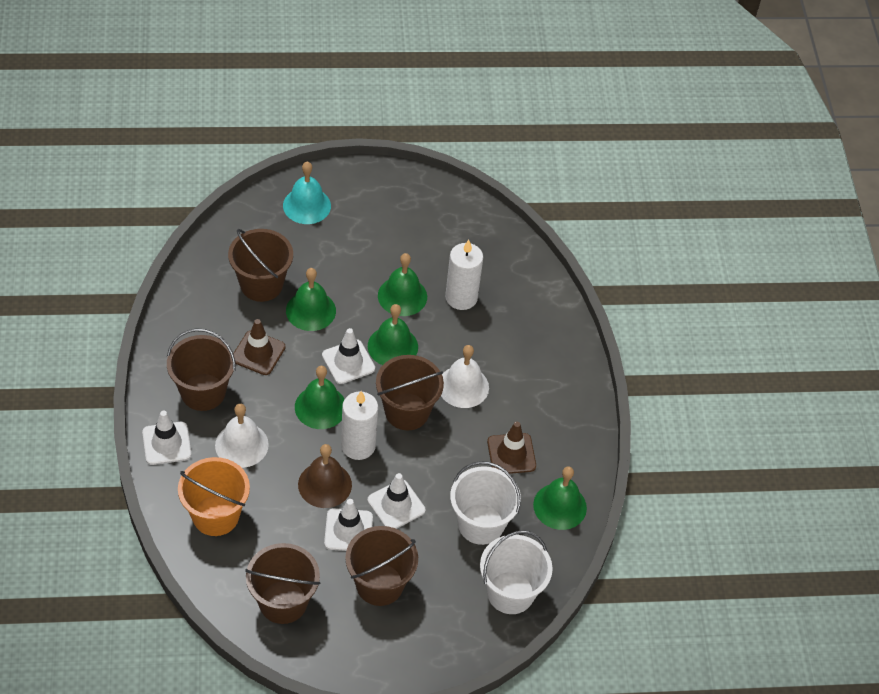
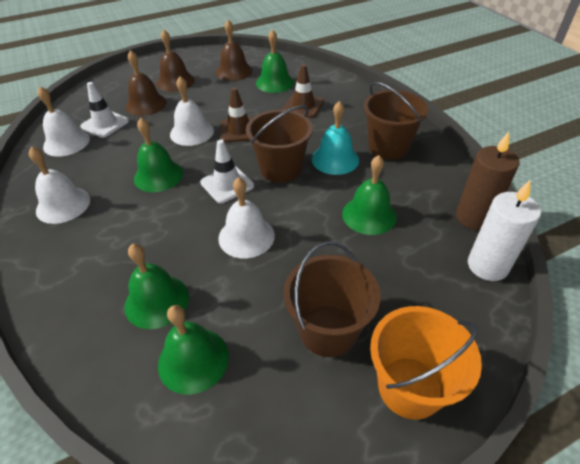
brown bell: 1 -> 3
brown bucket: 5 -> 3
brown candle: 0 -> 1
white bell: 2 -> 4
white bucket: 2 -> 0
white candle: 2 -> 1
white traffic cone: 4 -> 2

